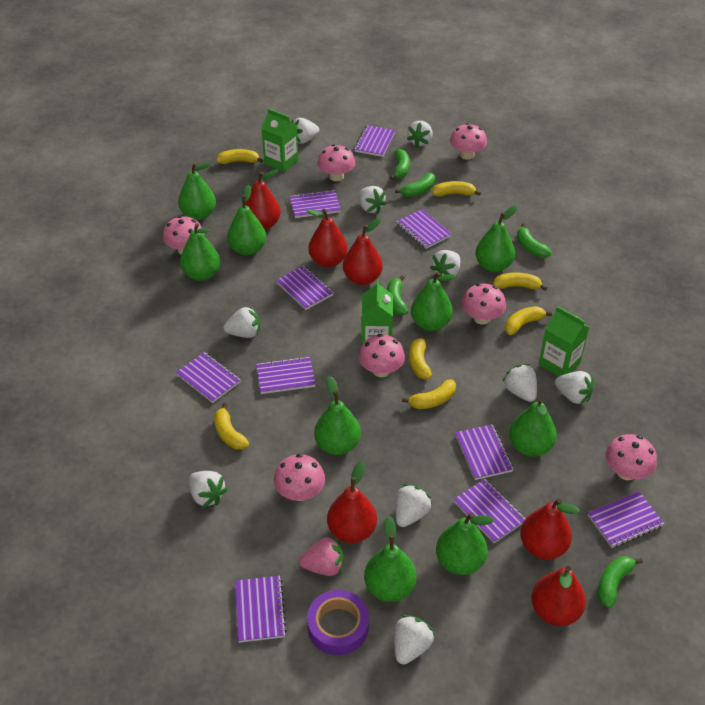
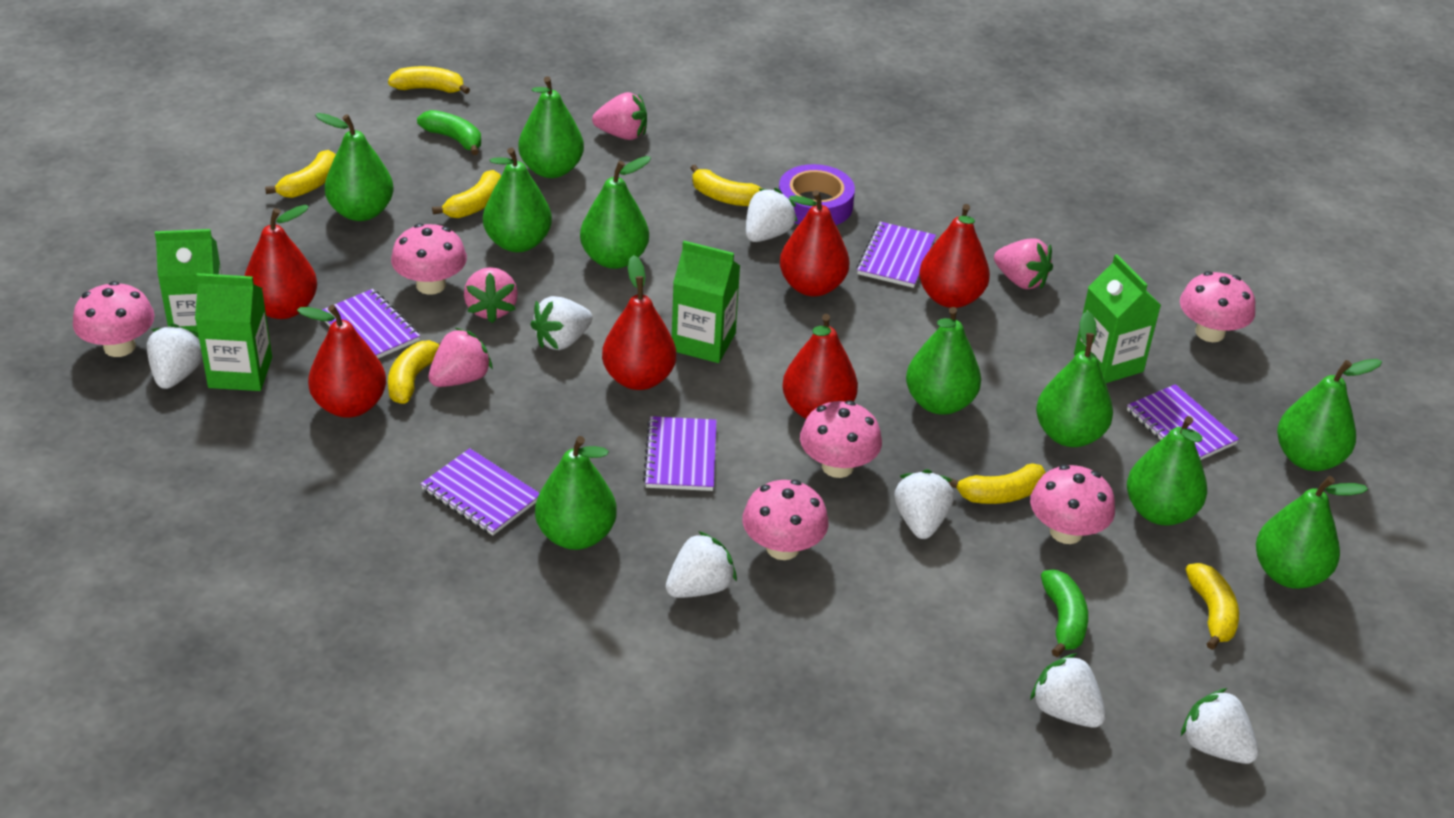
green banana: 5 -> 2
green carton: 3 -> 4
green pear: 9 -> 10
pink mushroom: 7 -> 6
pink strawberry: 1 -> 4
purple notebook: 10 -> 5
white strawberry: 10 -> 7

